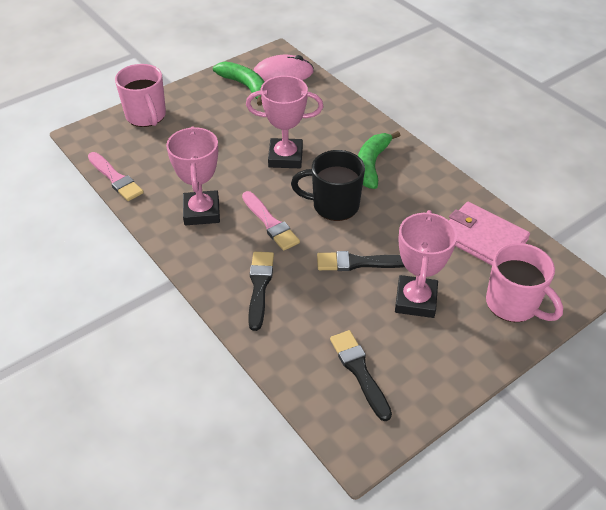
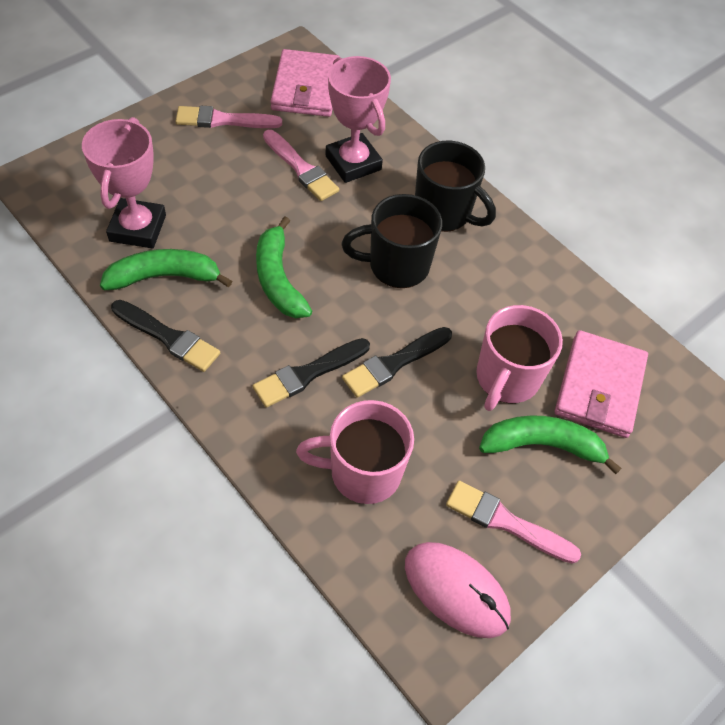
black mug: 1 -> 2
green banana: 2 -> 3
pink brush: 2 -> 3
pink trophy: 3 -> 2
pink wallet: 1 -> 2

